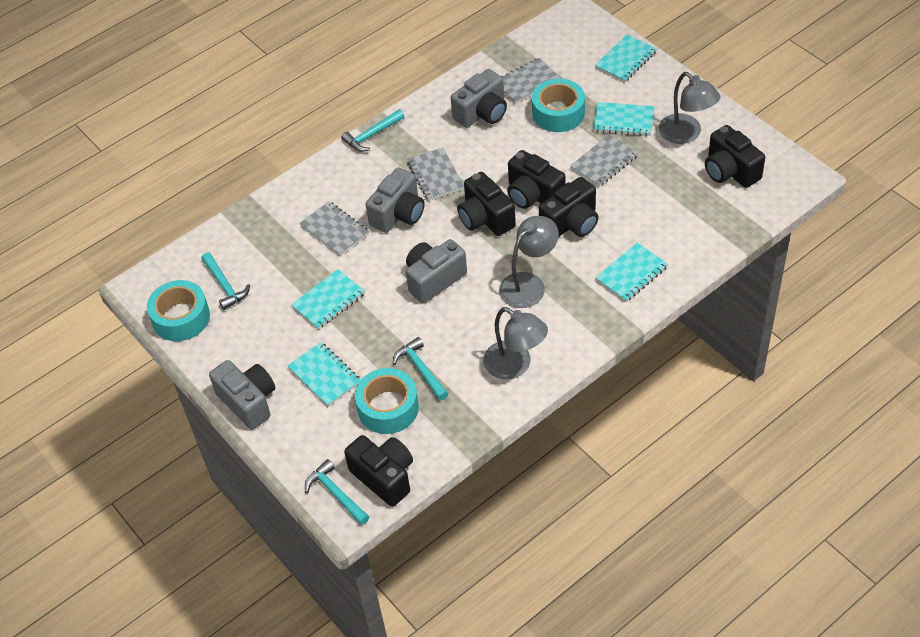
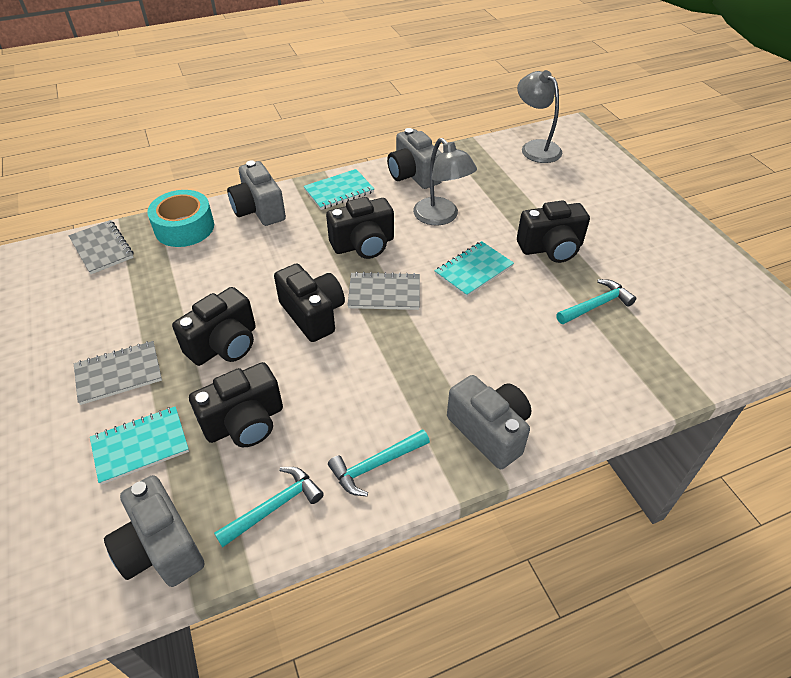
grey lamp: 3 -> 2
grey notebook: 4 -> 3
turquoise hammer: 4 -> 3
turquoise notebook: 5 -> 3
turquoise tape: 3 -> 1

